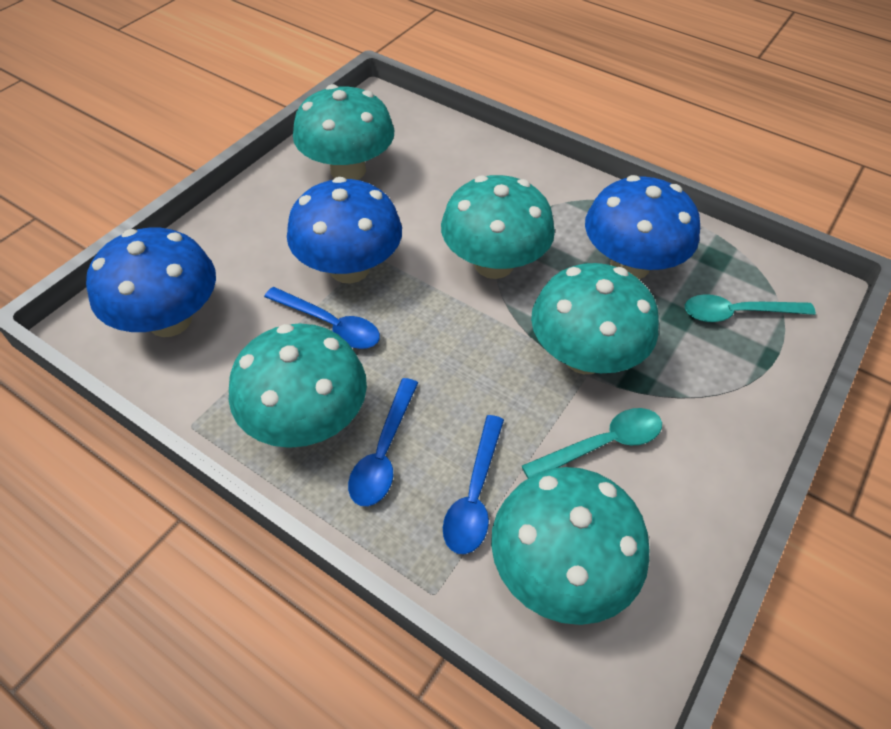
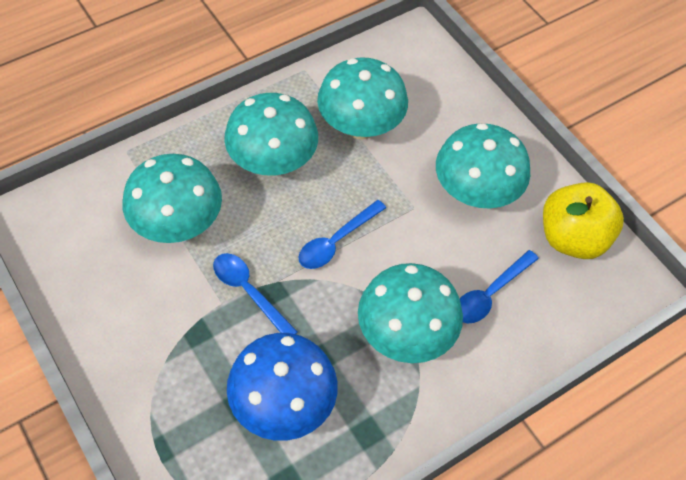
blue mushroom: 3 -> 1
turquoise spoon: 2 -> 0
yellow apple: 0 -> 1

